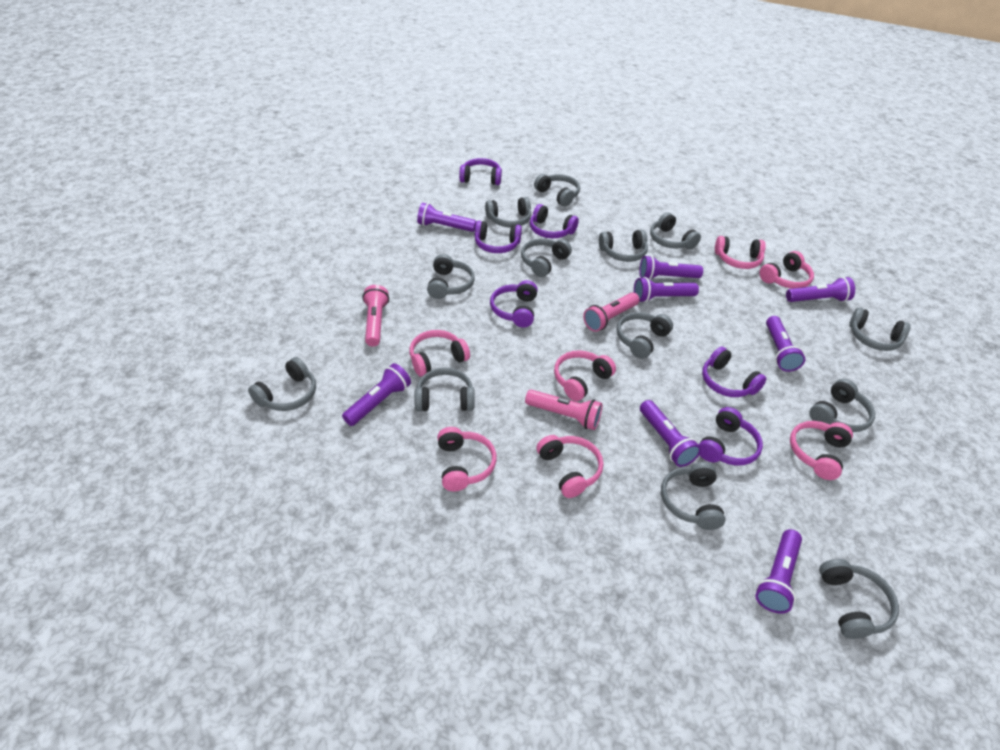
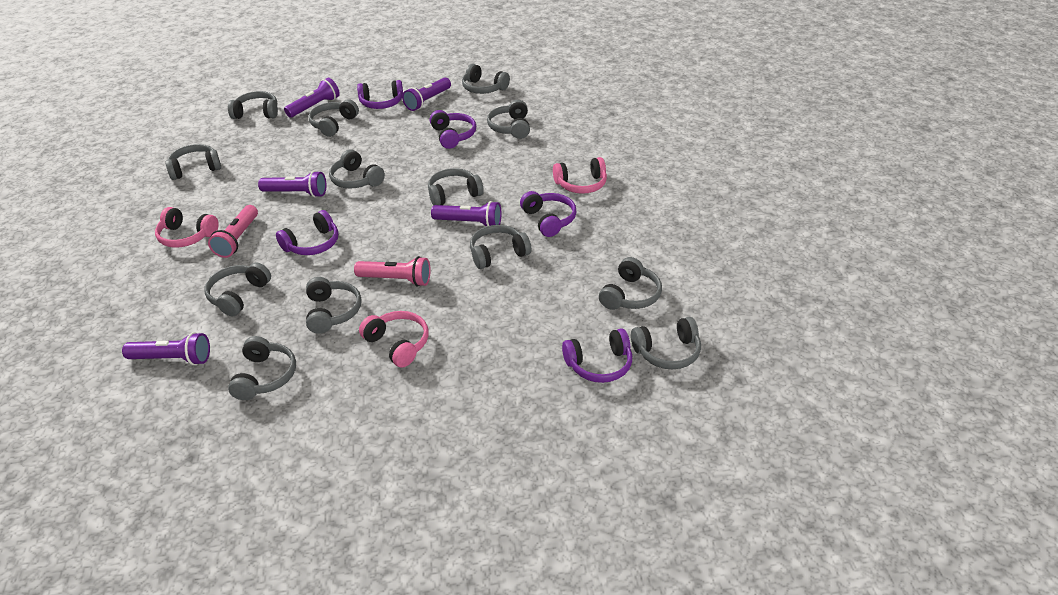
pink flashlight: 3 -> 2
pink headphones: 7 -> 3
purple flashlight: 8 -> 5
purple headphones: 6 -> 5

